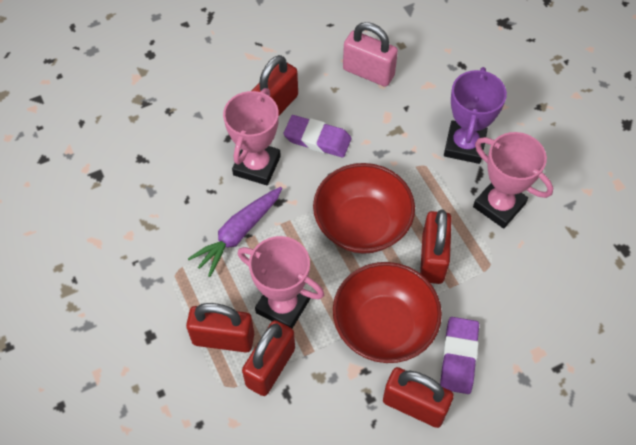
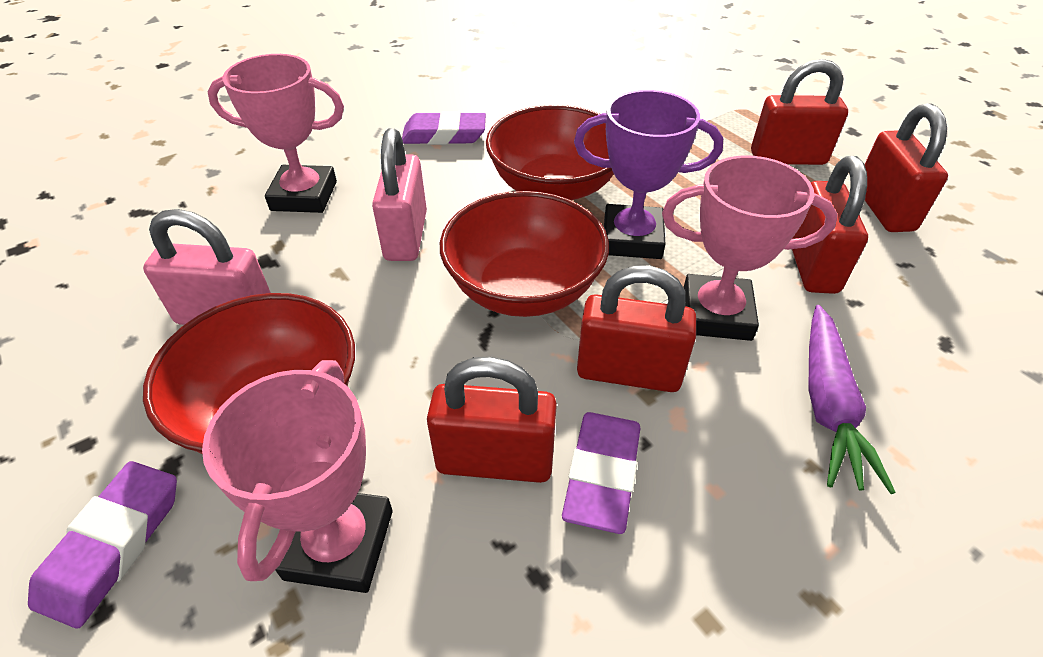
pink padlock: 1 -> 2
purple eraser: 2 -> 3
red bowl: 2 -> 3

